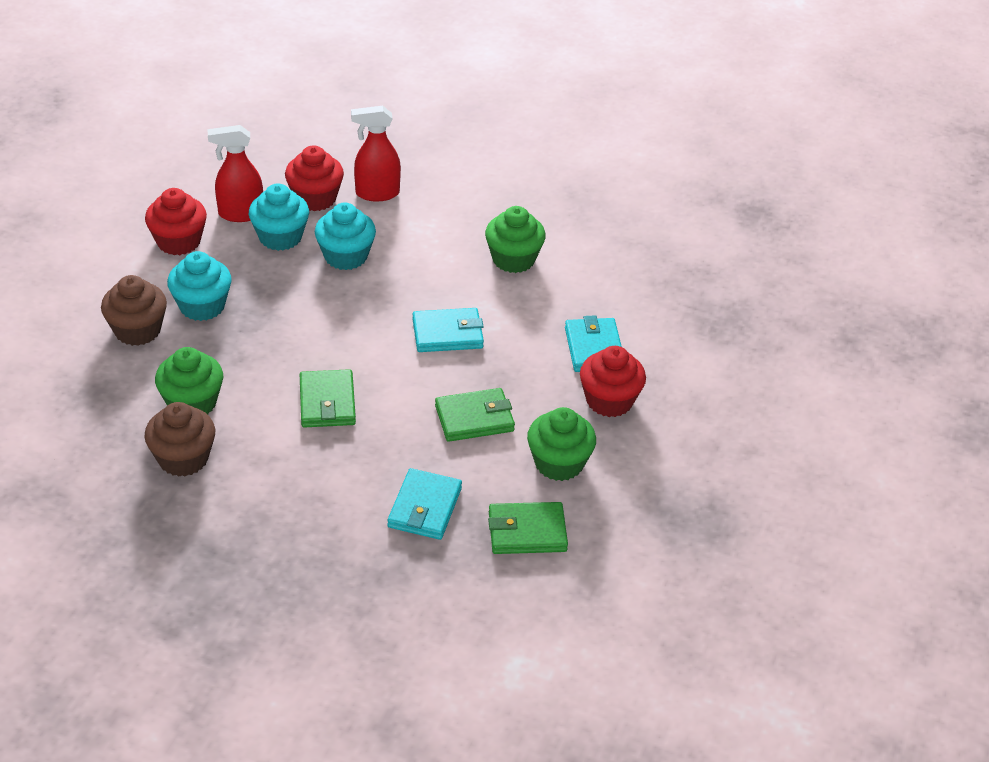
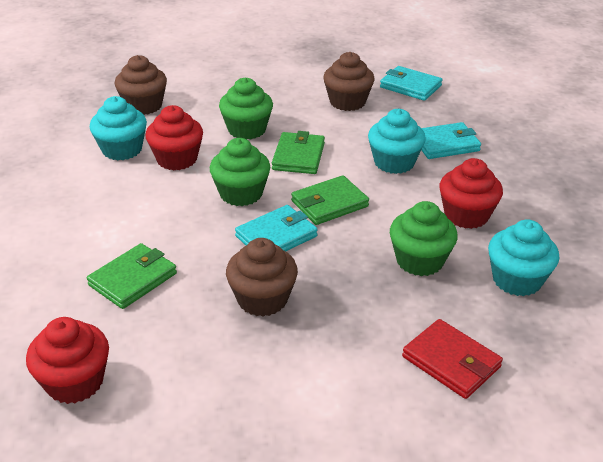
brown cupcake: 2 -> 3
red spray bottle: 2 -> 0
red wallet: 0 -> 1

